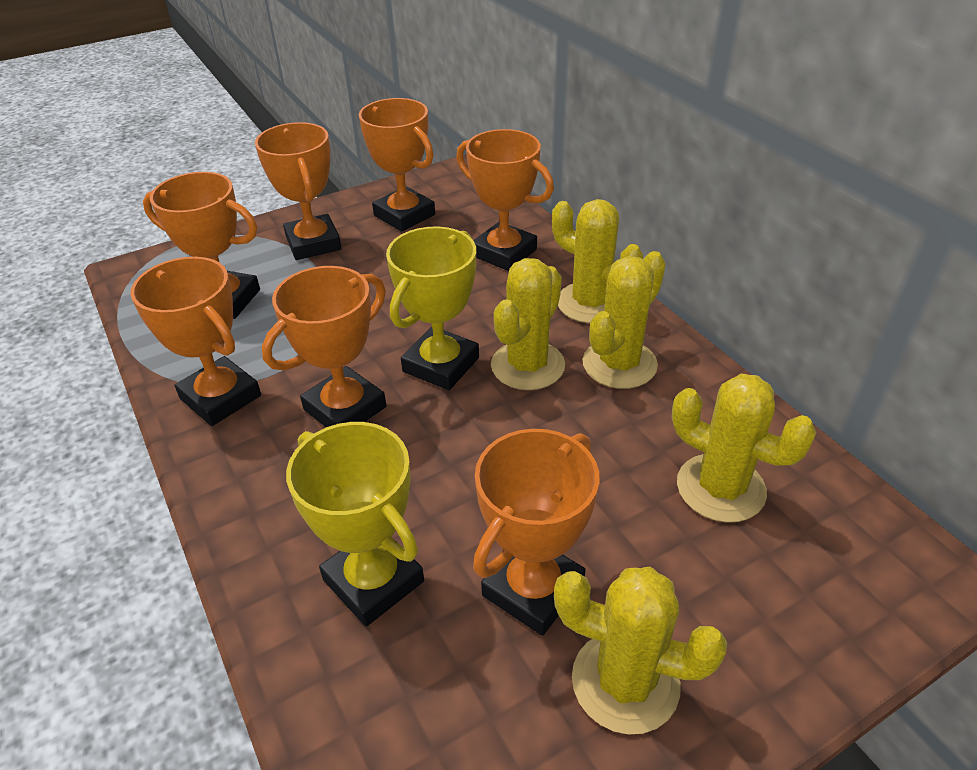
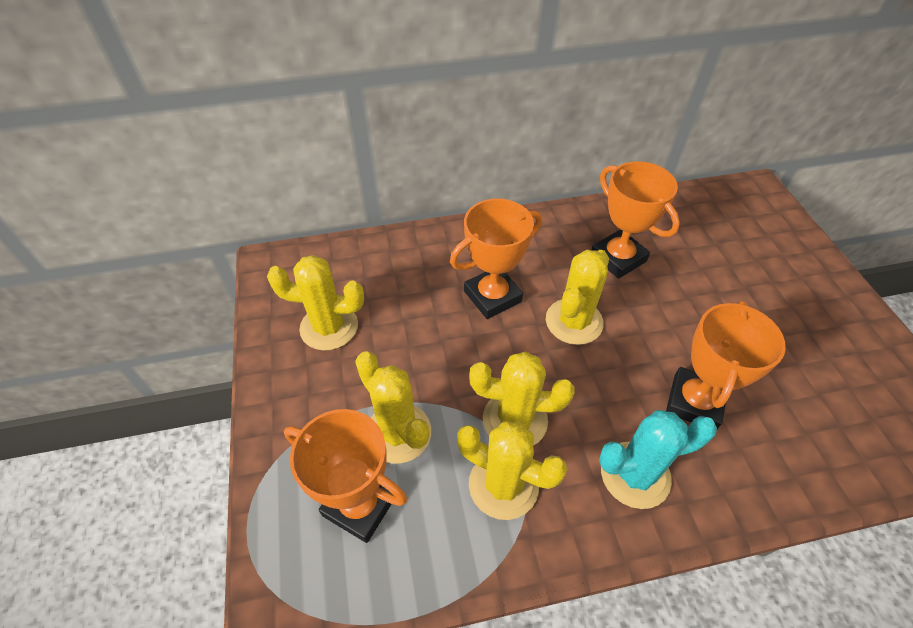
orange trophy: 7 -> 4
turquoise cactus: 0 -> 1
yellow trophy: 2 -> 0

